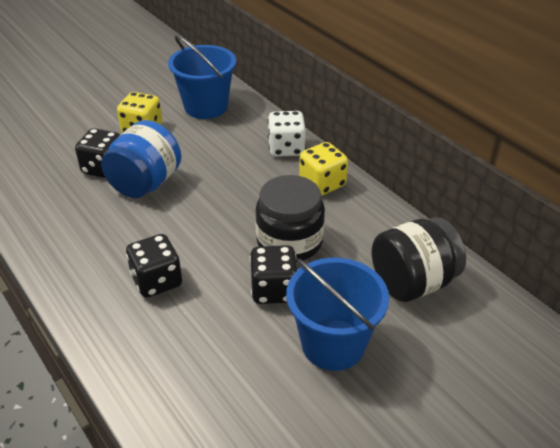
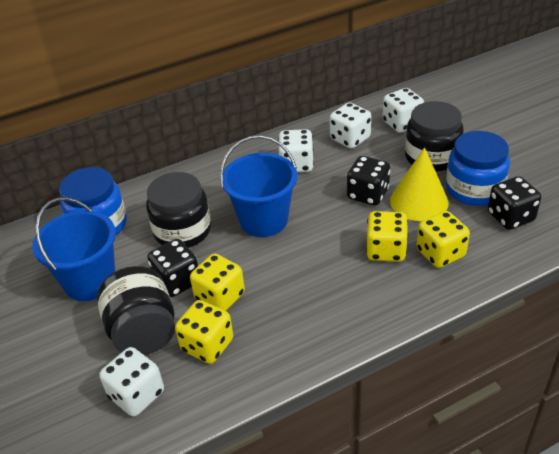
black jar: 2 -> 3
blue jar: 1 -> 2
white dice: 1 -> 4
yellow cone: 0 -> 1
yellow dice: 2 -> 4

